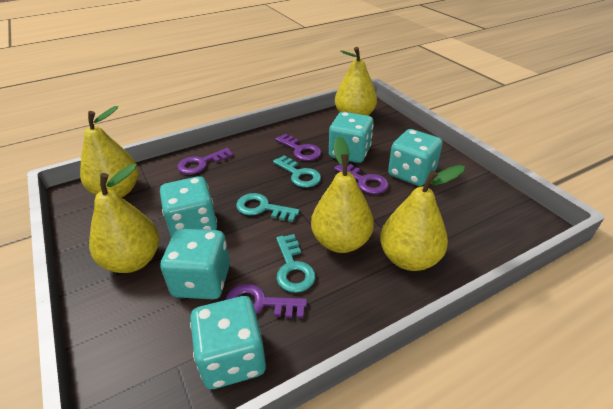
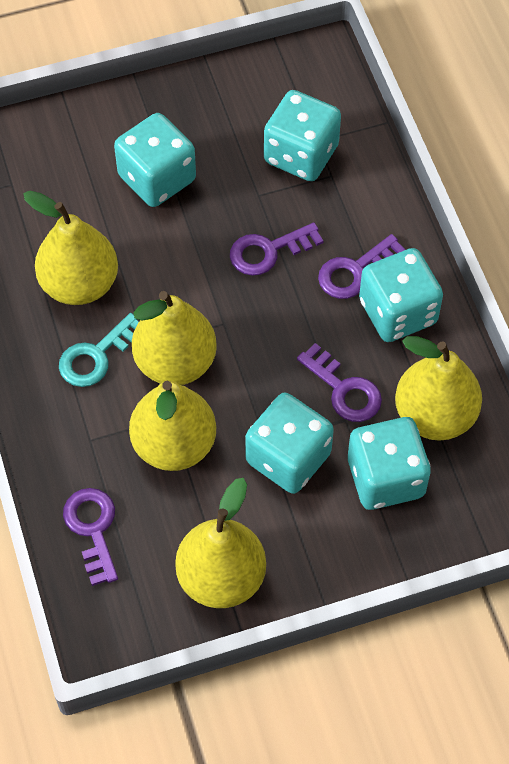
turquoise key: 3 -> 1

